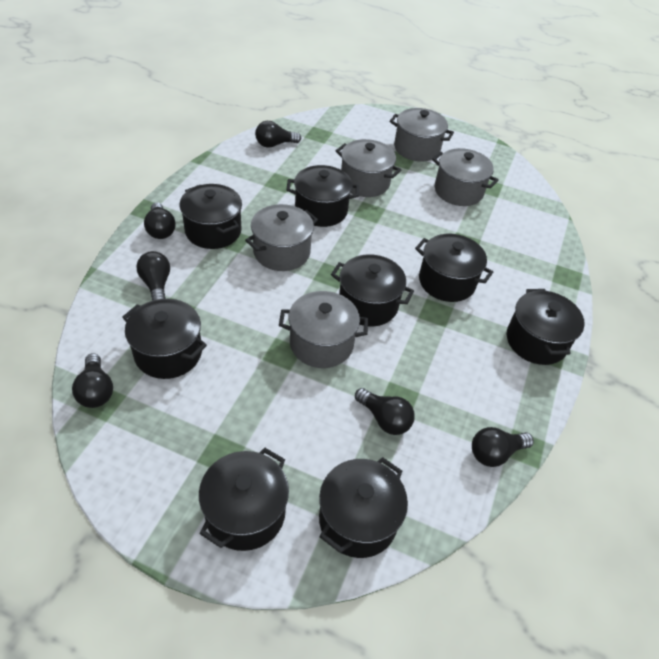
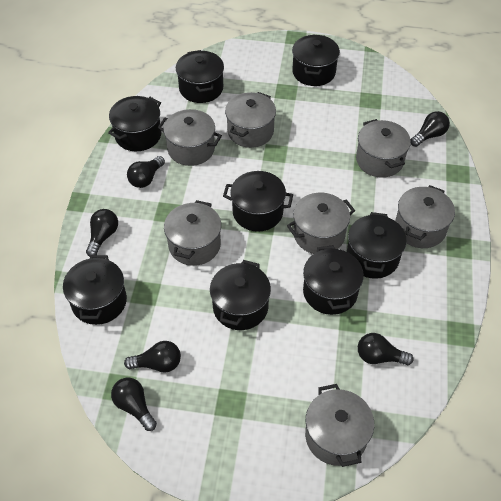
grey pot: 5 -> 7

